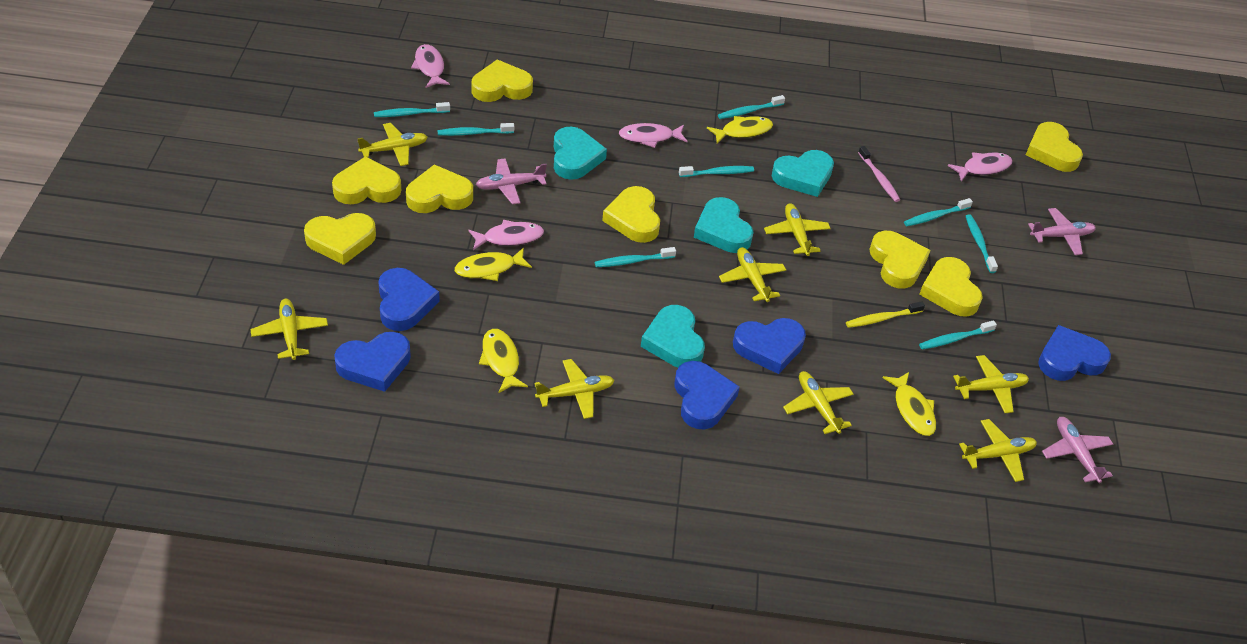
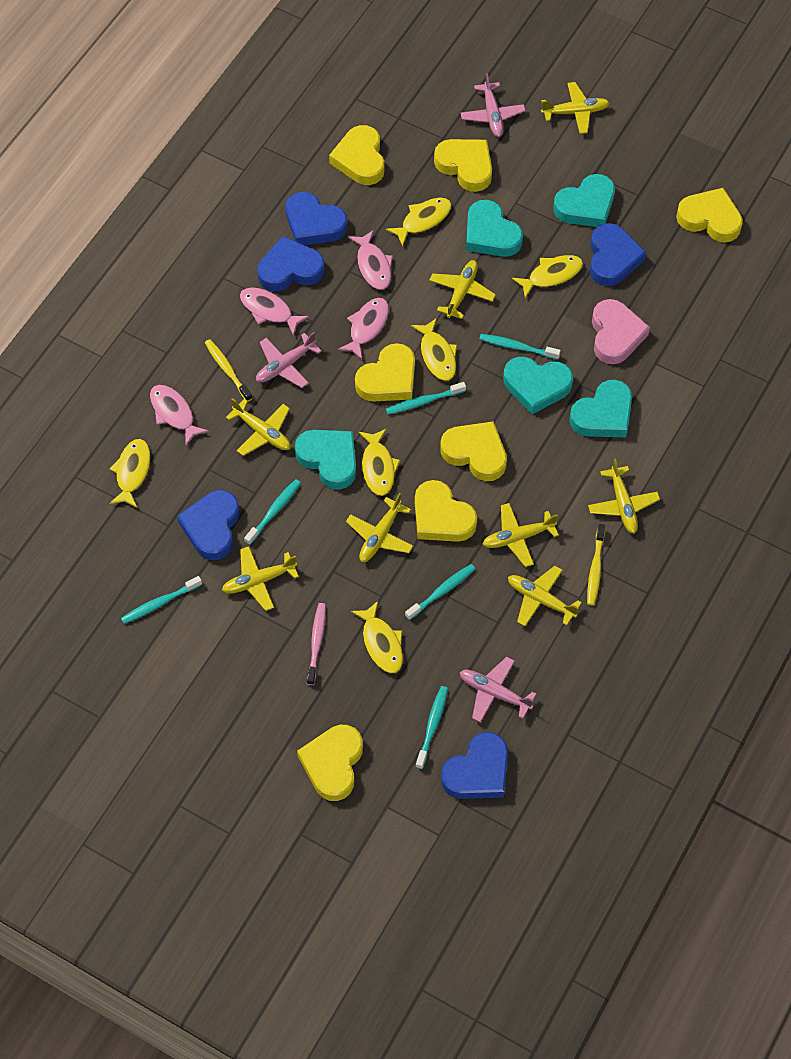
pink heart: 0 -> 1
turquoise heart: 4 -> 5
turquoise toothbrush: 8 -> 6
yellow fish: 4 -> 6
yellow heart: 8 -> 7
yellow toothbrush: 1 -> 2

